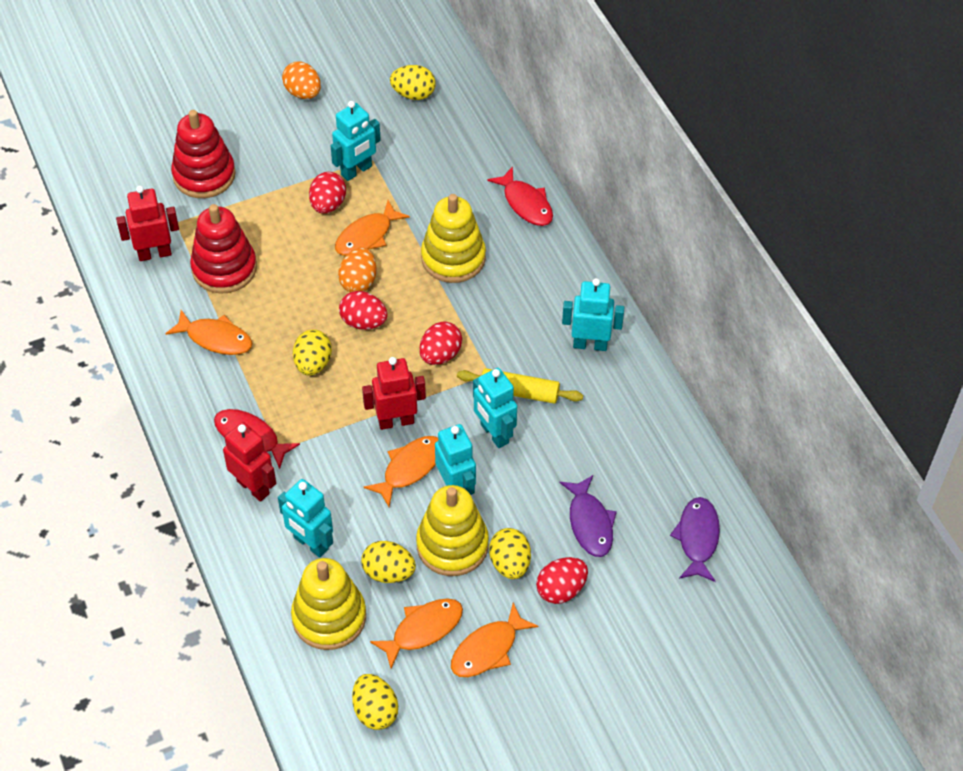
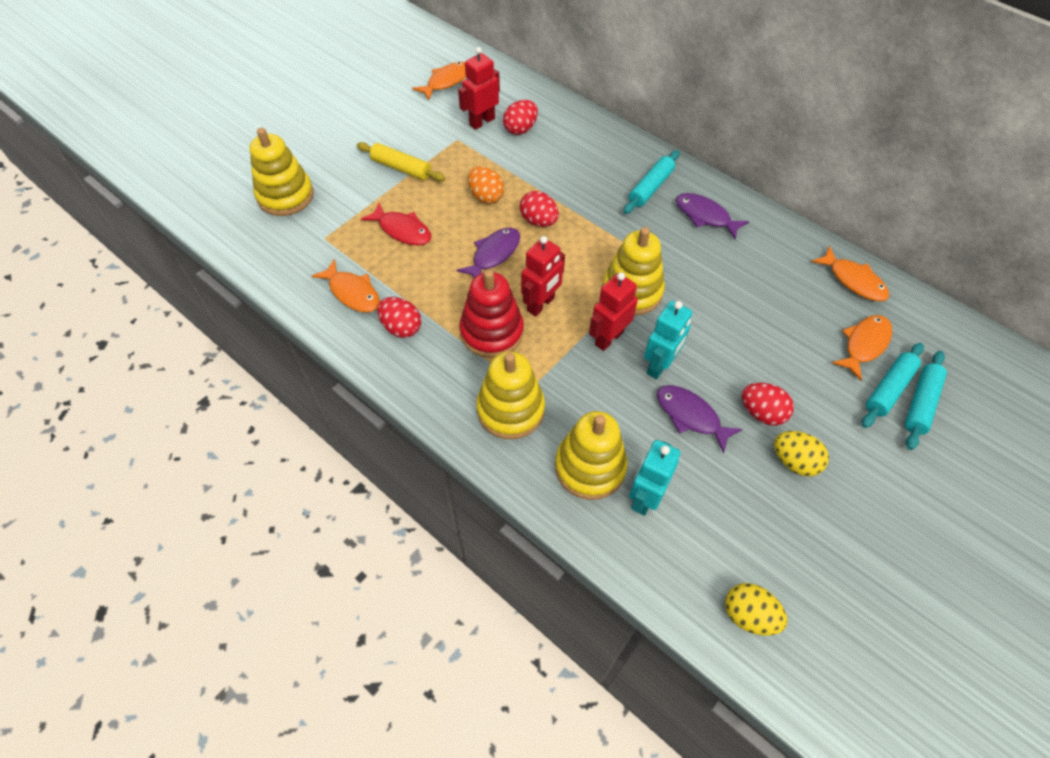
orange egg: 2 -> 1
orange fish: 5 -> 4
purple fish: 2 -> 3
red fish: 2 -> 1
red stacking toy: 2 -> 1
turquoise robot: 5 -> 2
turquoise rolling pin: 0 -> 3
yellow egg: 5 -> 2
yellow stacking toy: 3 -> 4

